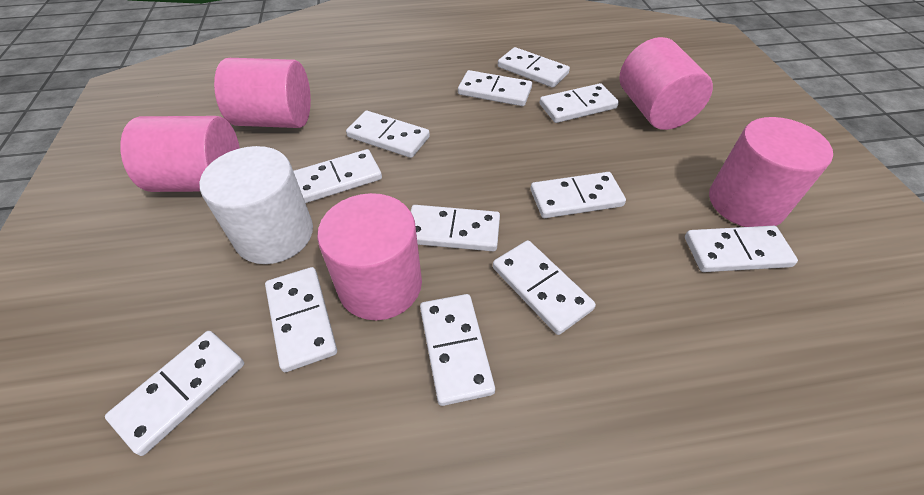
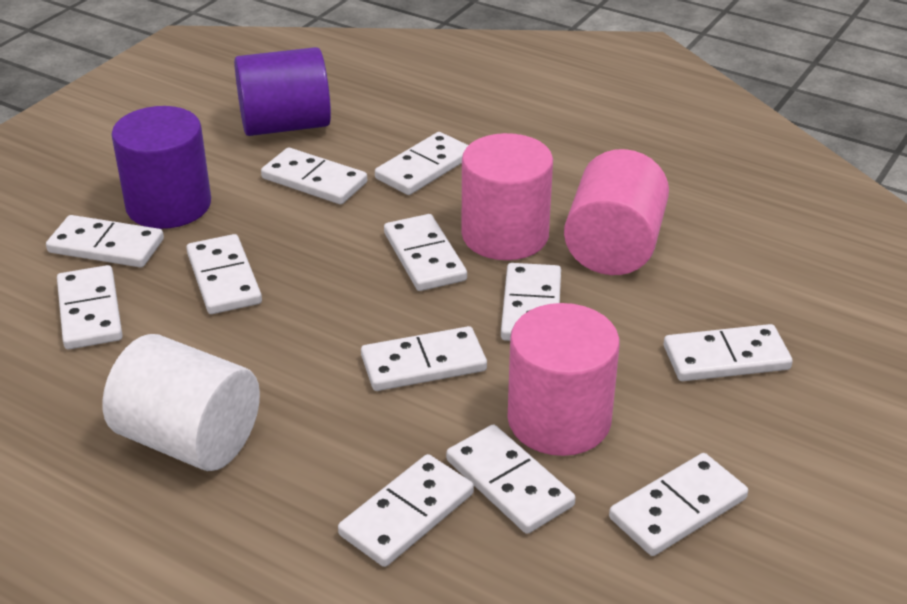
pink cylinder: 5 -> 3
purple cylinder: 0 -> 2

